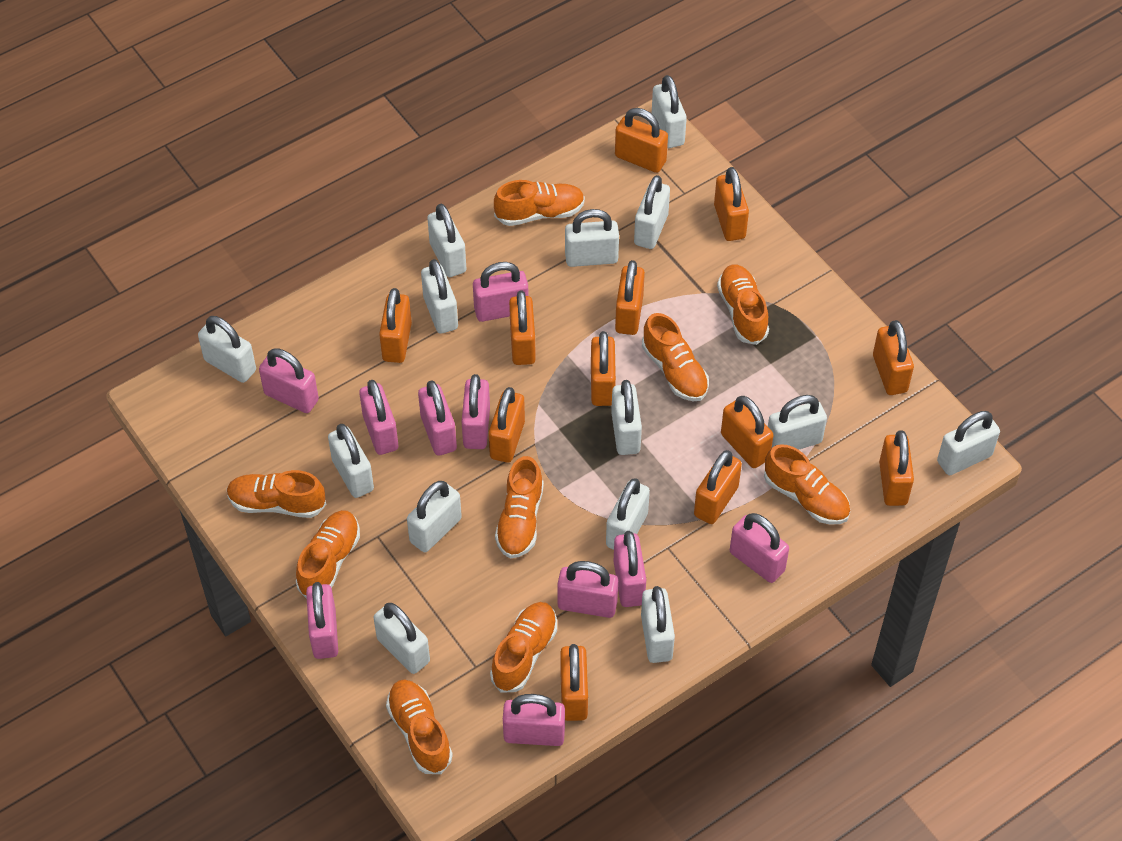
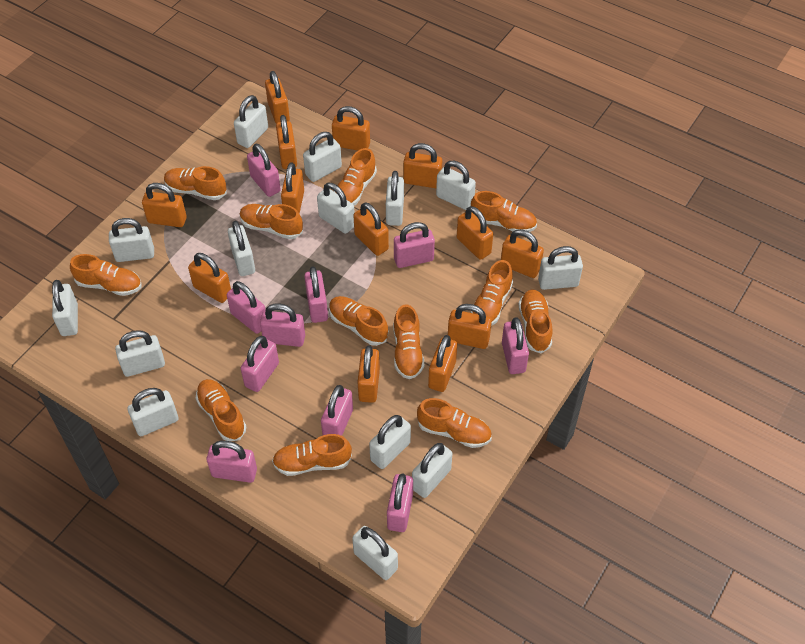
orange padlock: 12 -> 13
orange shoe: 9 -> 12

